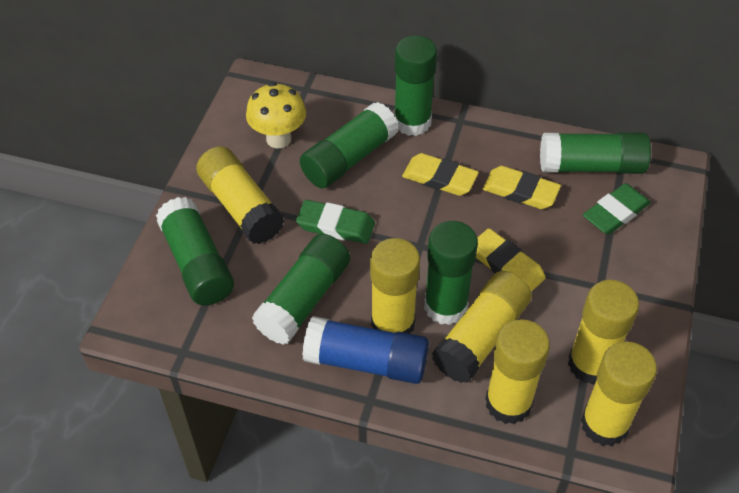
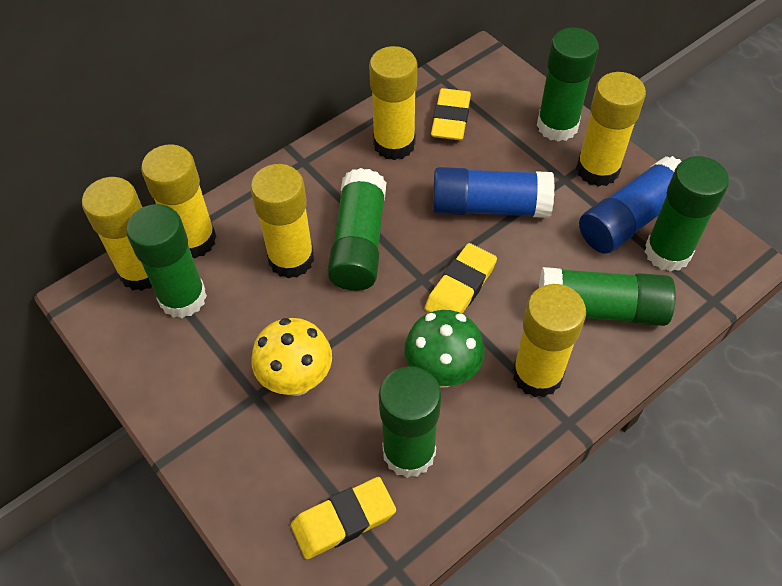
blue glue stick: 1 -> 2
green eraser: 2 -> 0
green mushroom: 0 -> 1

